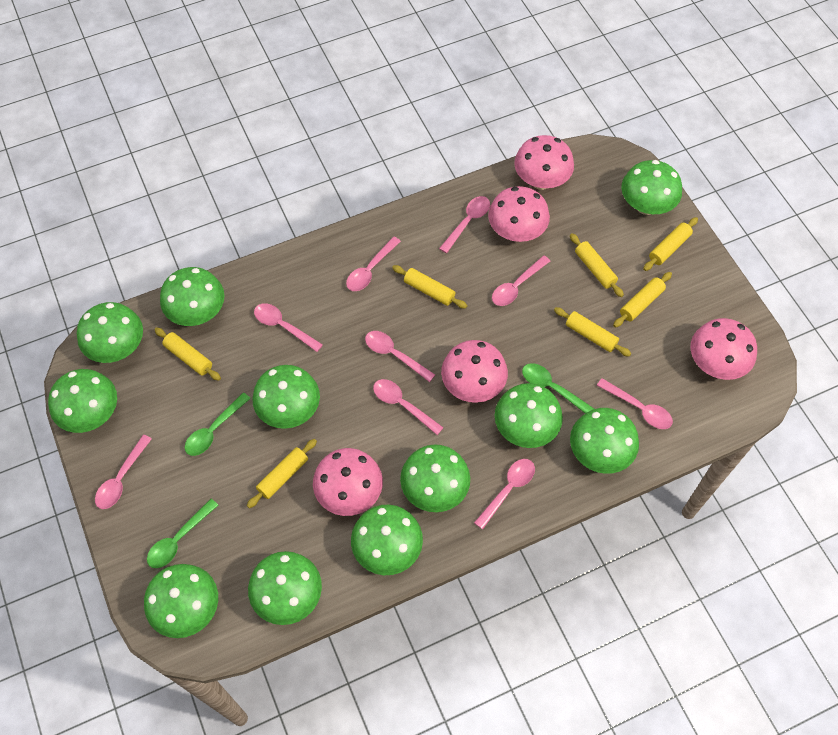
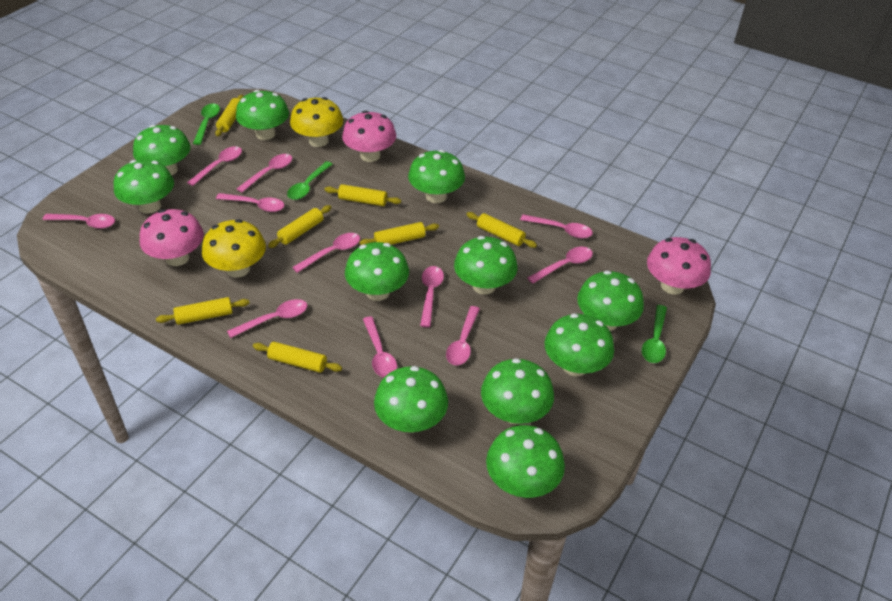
pink mushroom: 5 -> 3
pink spoon: 9 -> 11
yellow mushroom: 0 -> 2

